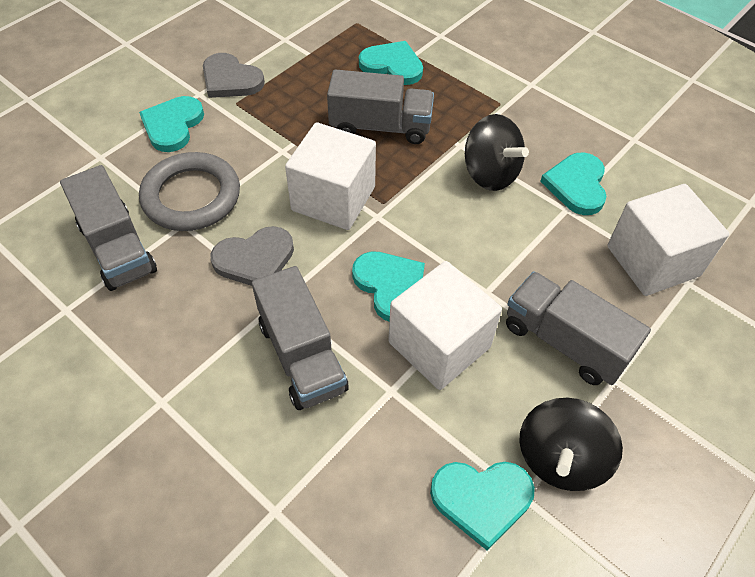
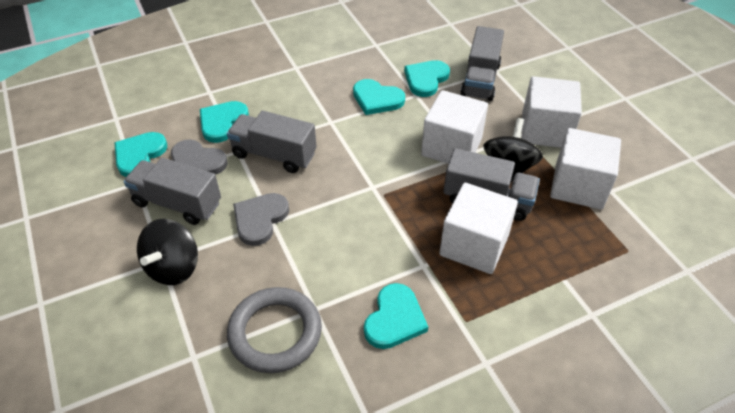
white cube: 3 -> 4

